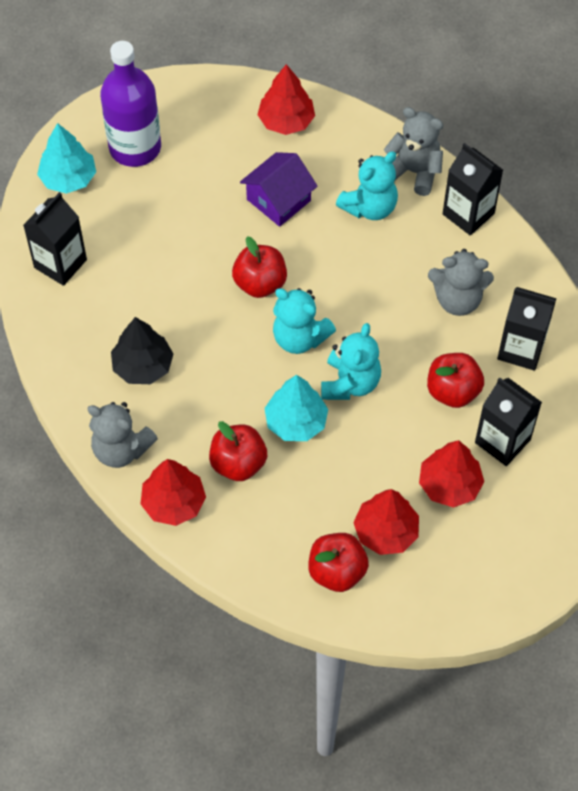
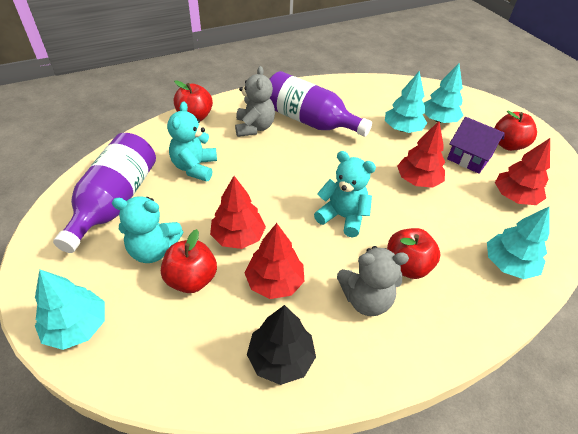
black carton: 4 -> 0
grey teddy bear: 3 -> 2
purple bottle: 1 -> 2
turquoise tree: 2 -> 4

